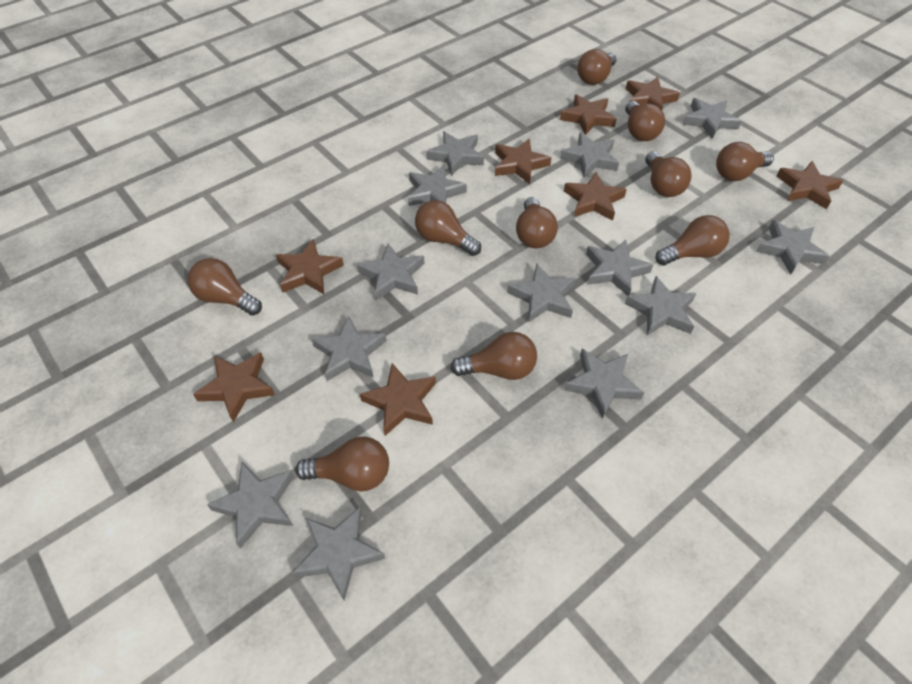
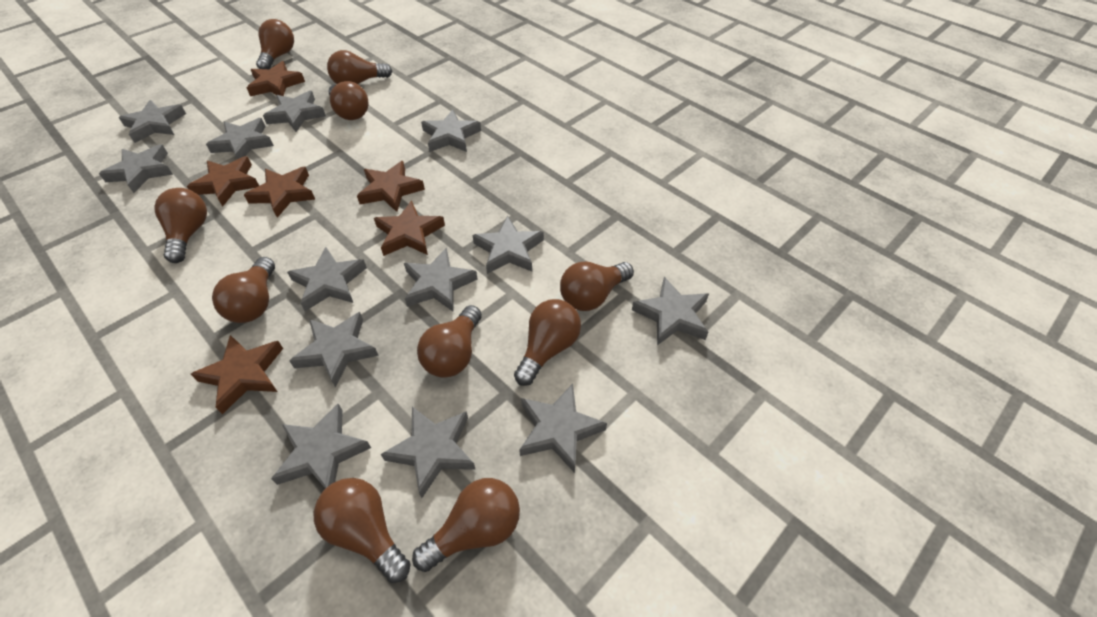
brown star: 8 -> 6

